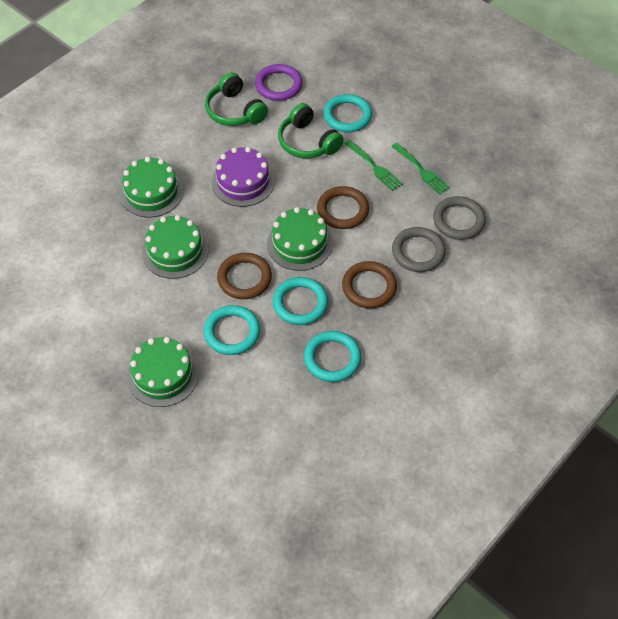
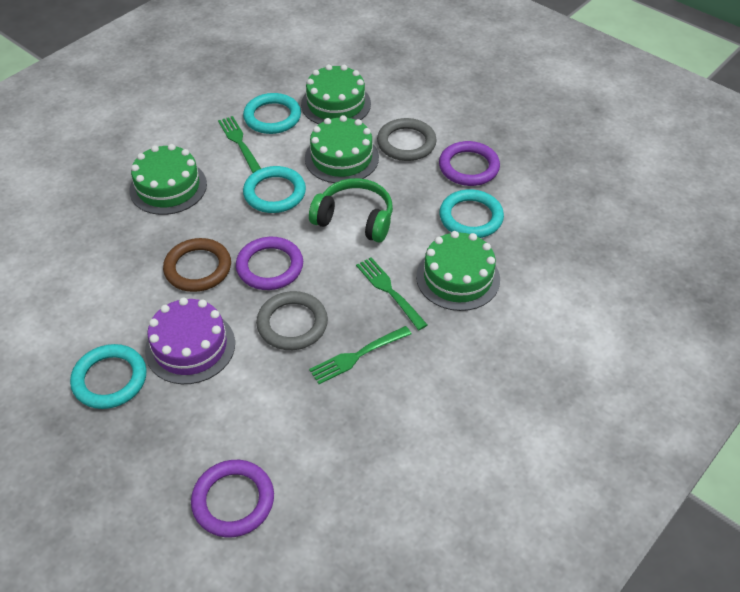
brown ring: 3 -> 1
green fork: 2 -> 3
green headphones: 2 -> 1
purple ring: 1 -> 3

